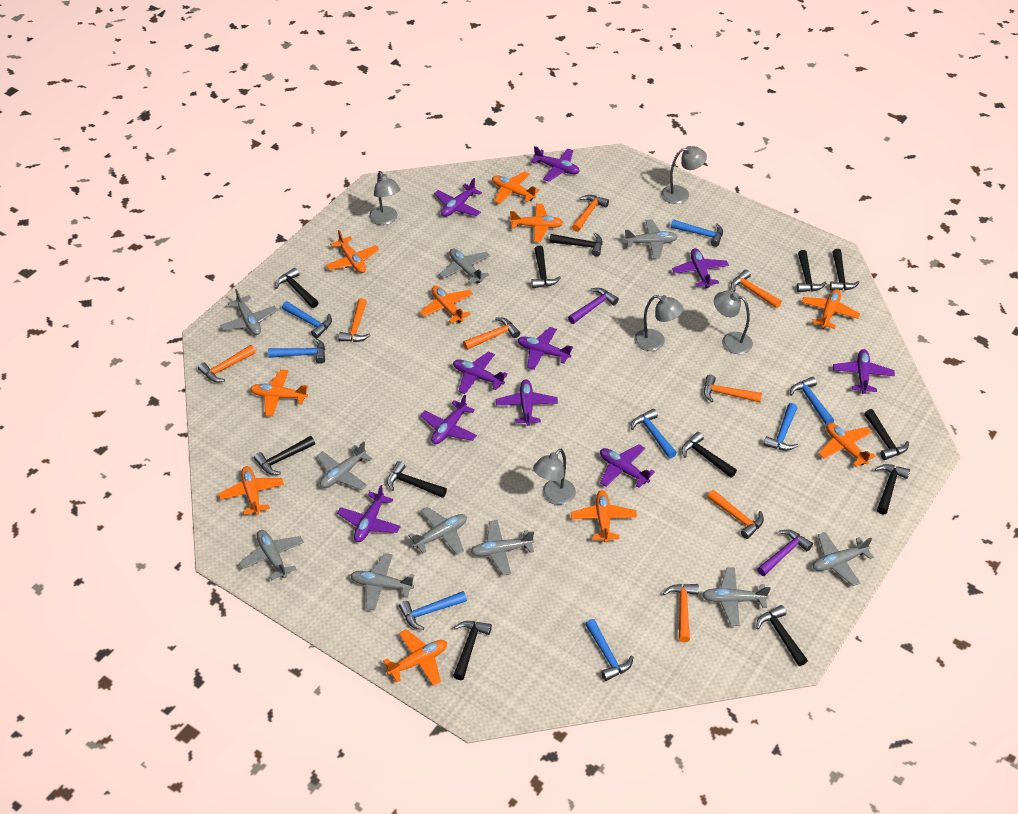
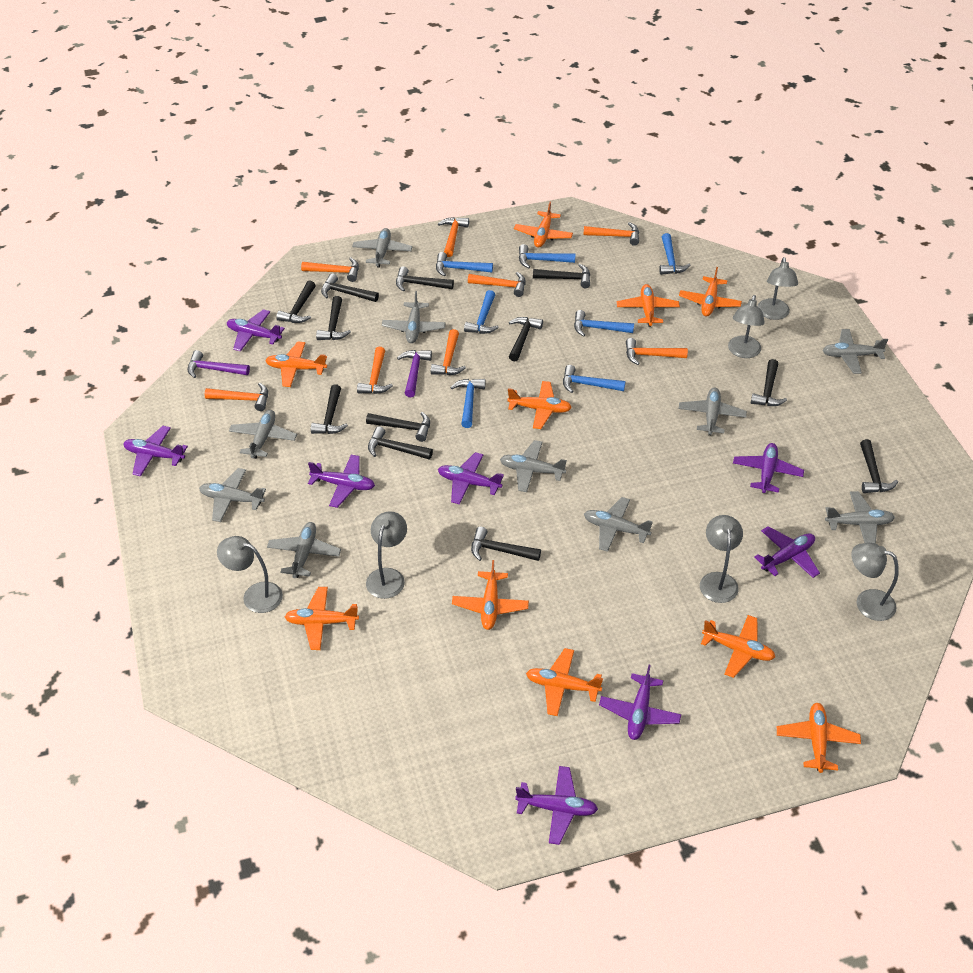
blue hammer: 8 -> 7
grey lamp: 5 -> 6
purple plane: 10 -> 8

